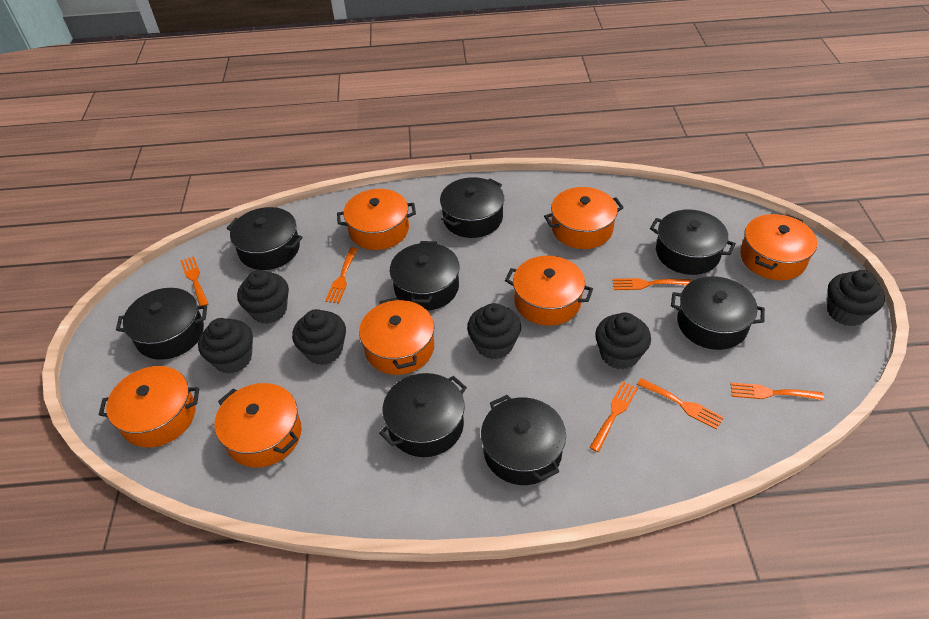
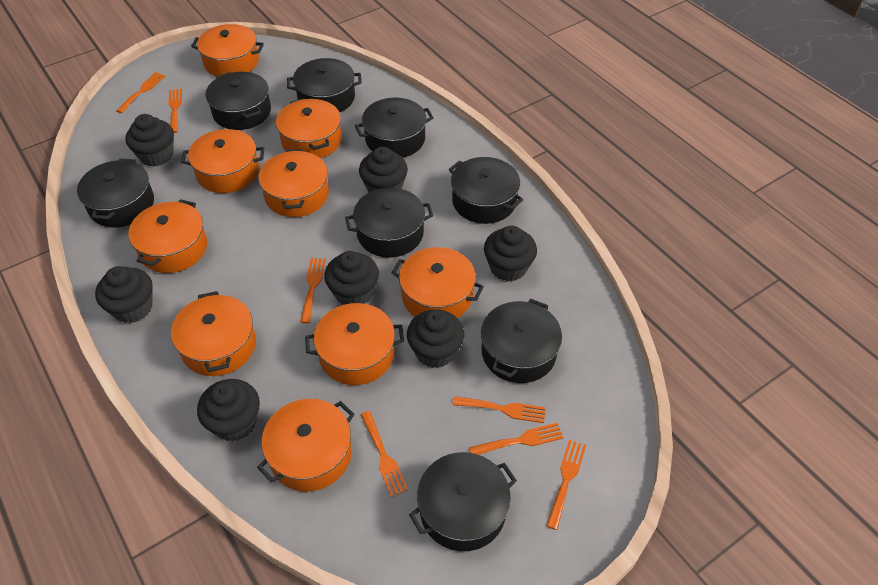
black cupcake: 6 -> 7
orange fork: 6 -> 7
orange pot: 7 -> 9

